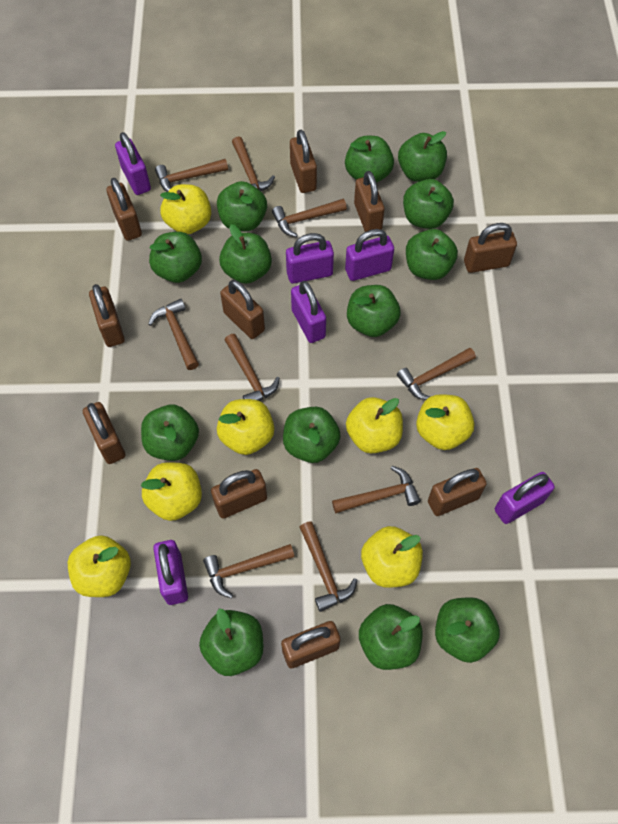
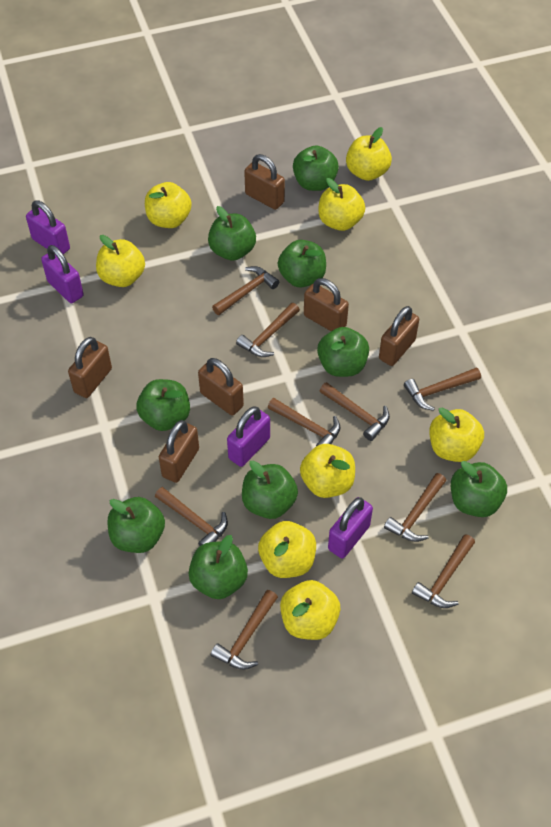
brown padlock: 10 -> 6
green apple: 13 -> 9
purple padlock: 6 -> 4
yellow apple: 7 -> 8

